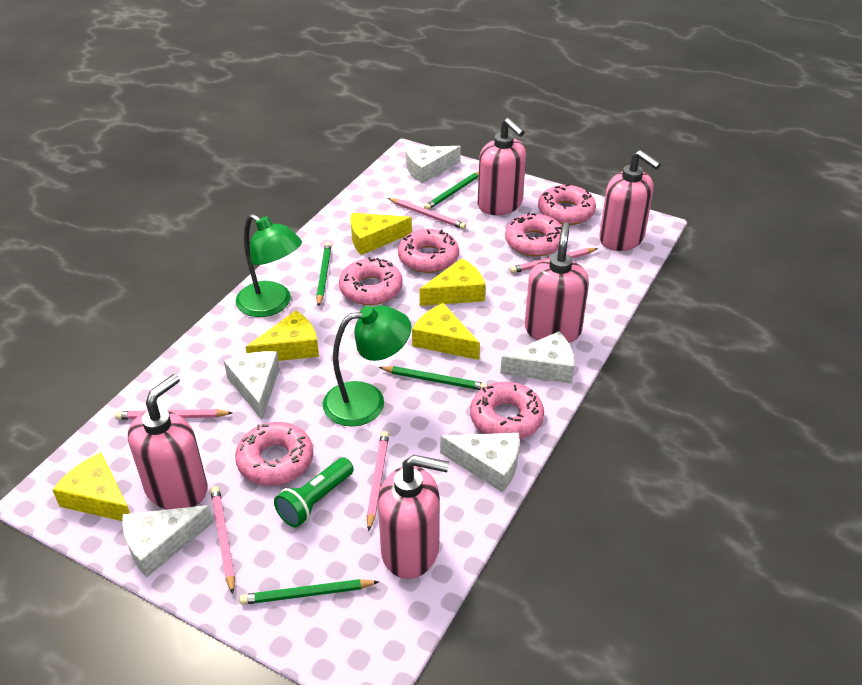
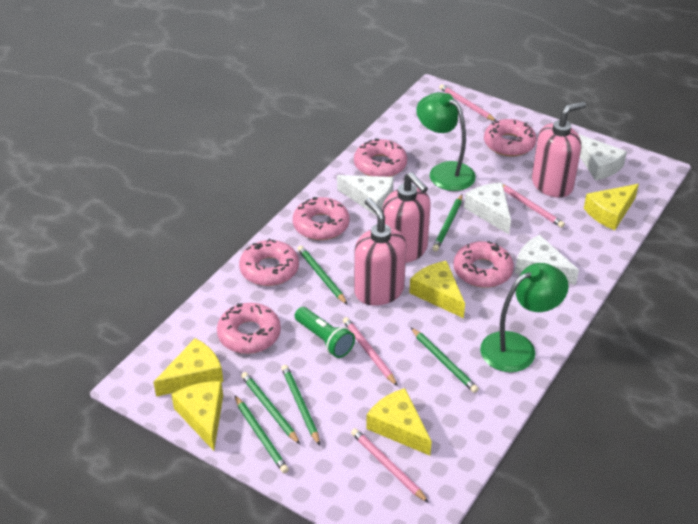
green pencil: 4 -> 6
pink pencil: 5 -> 4
pink soap dispenser: 5 -> 3
white cheese: 5 -> 4

